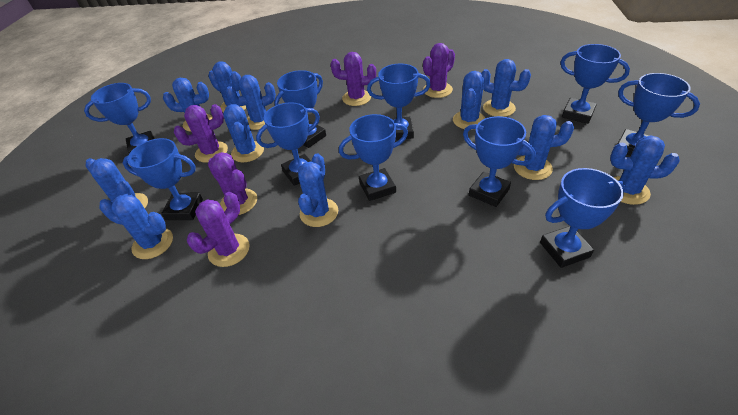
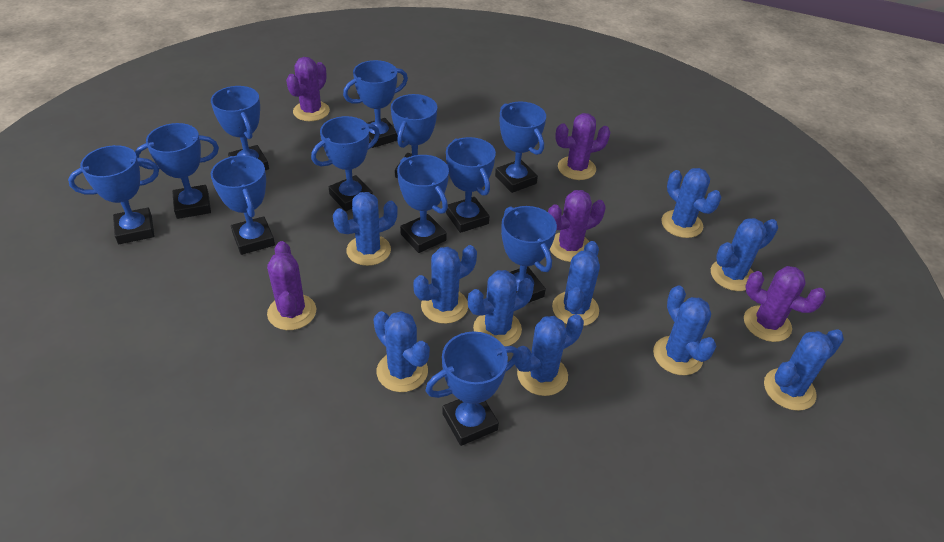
blue cactus: 11 -> 10
blue trophy: 10 -> 12

